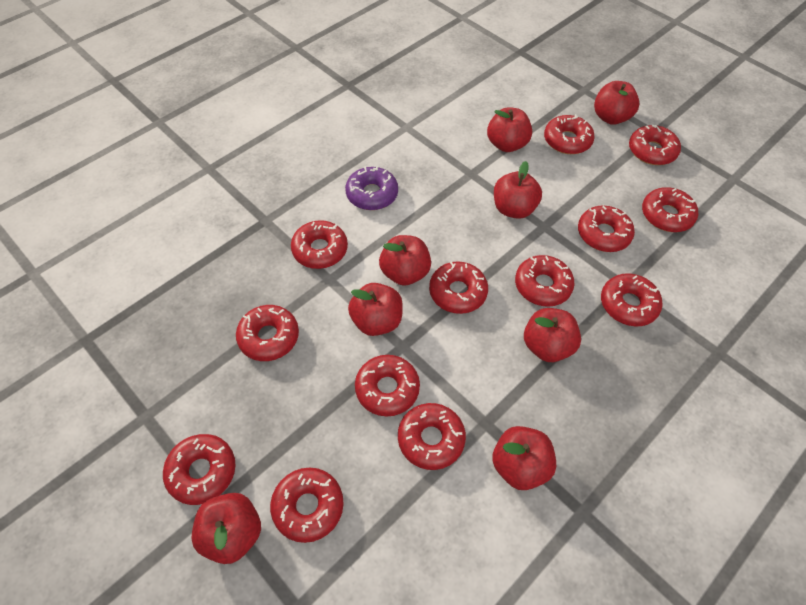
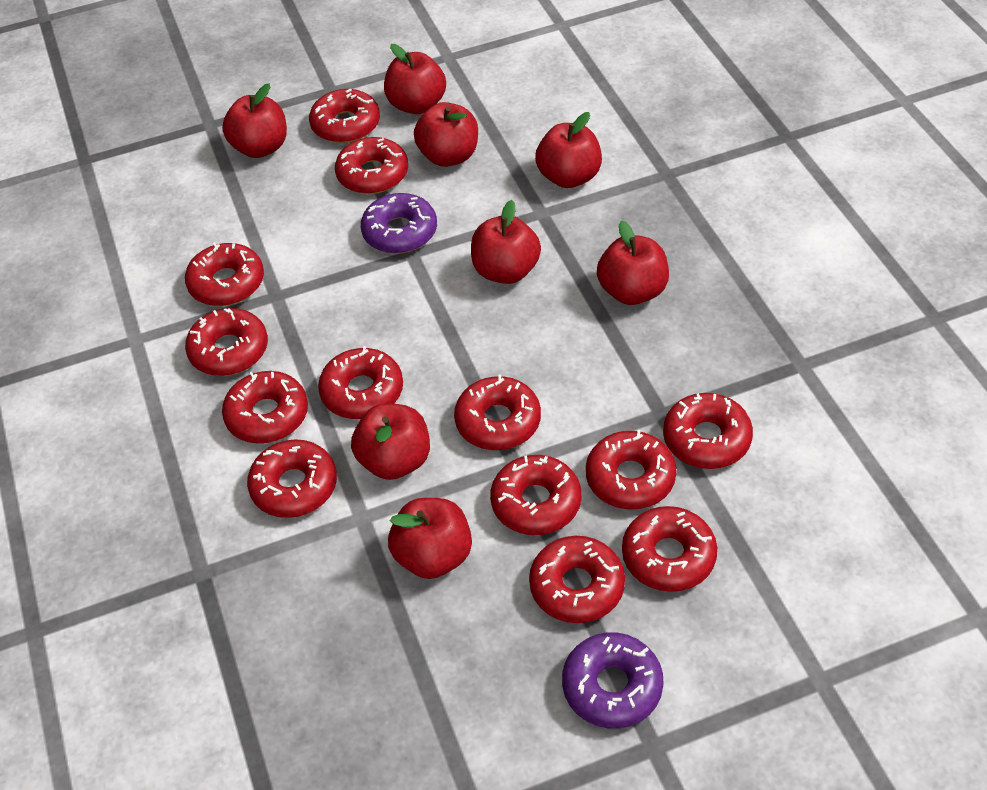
purple donut: 1 -> 2

